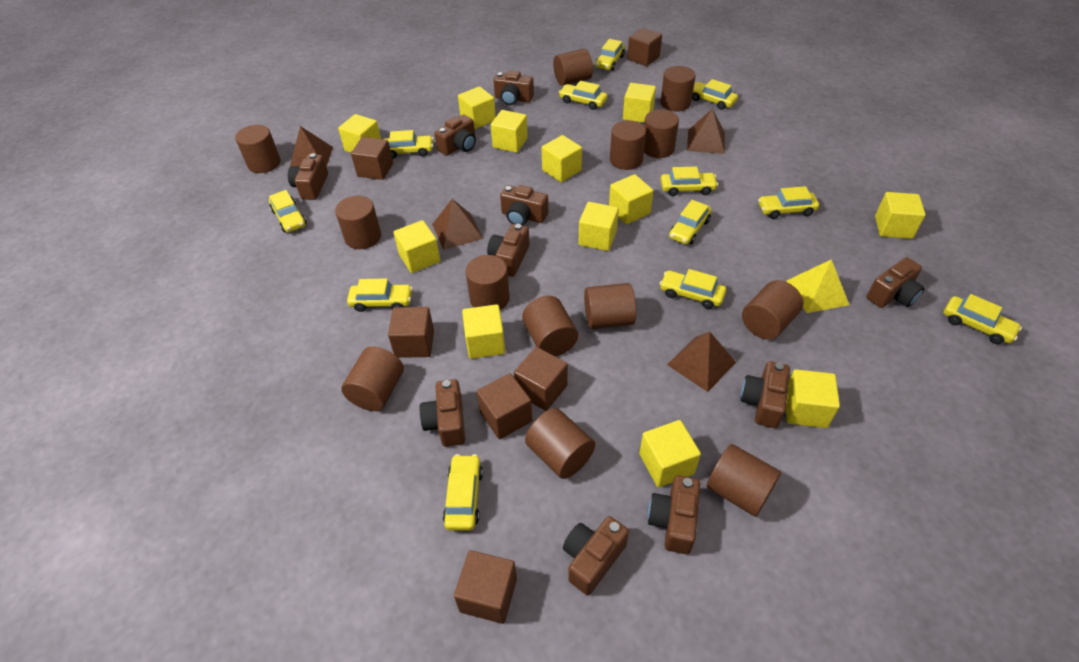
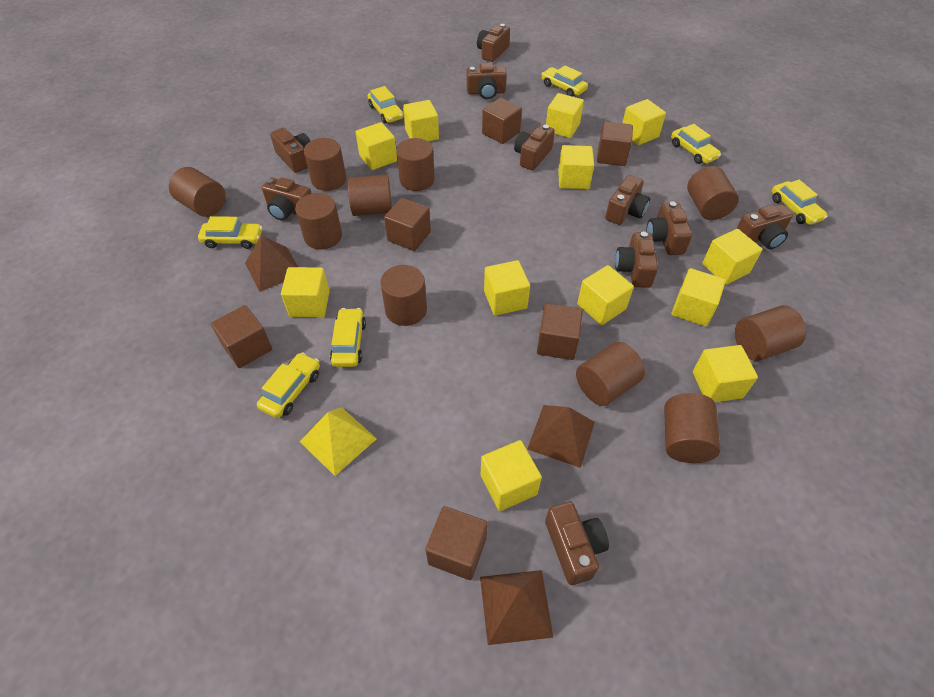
brown cylinder: 13 -> 10
brown pyramid: 4 -> 3
yellow car: 12 -> 7

